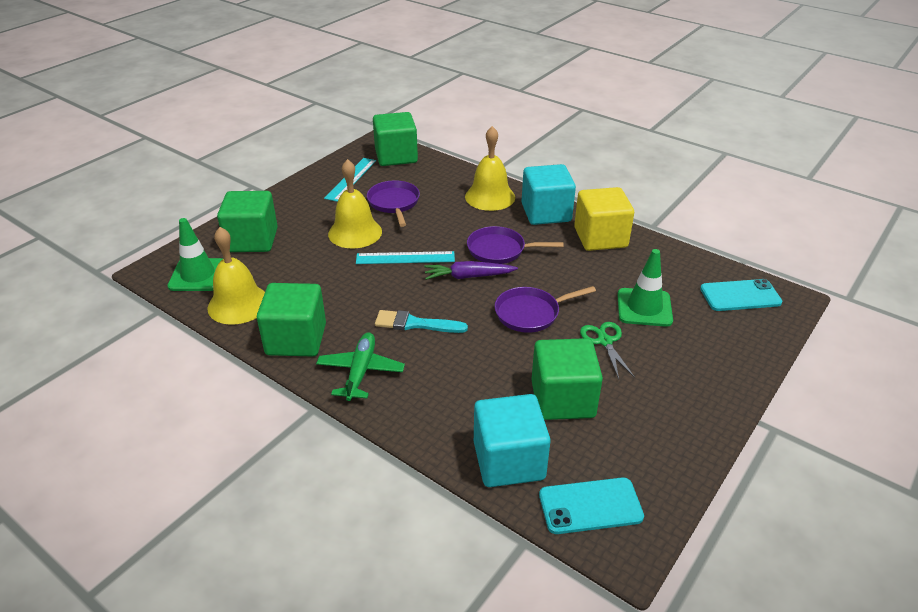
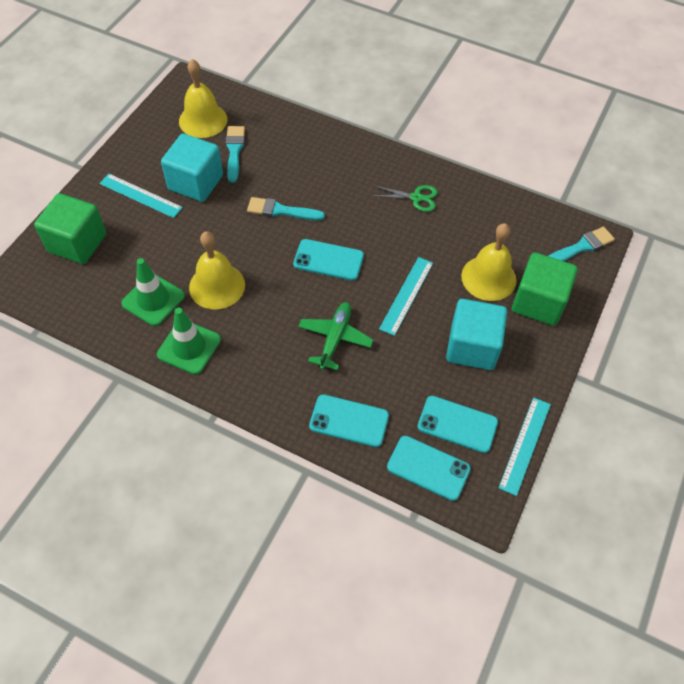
green cube: 4 -> 2
purple carrot: 1 -> 0
purple pan: 3 -> 0
turquoise brush: 1 -> 3
turquoise phone: 2 -> 4
turquoise ruler: 2 -> 3
yellow cube: 1 -> 0

